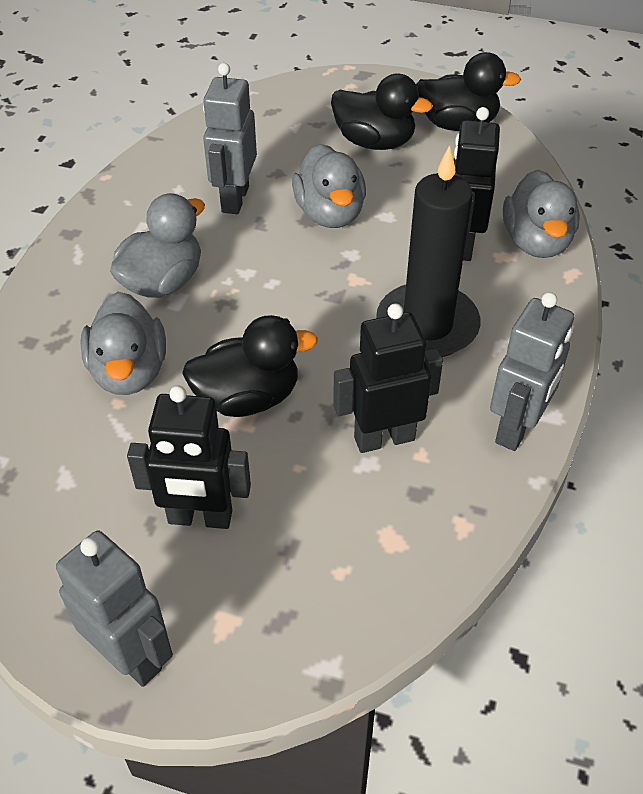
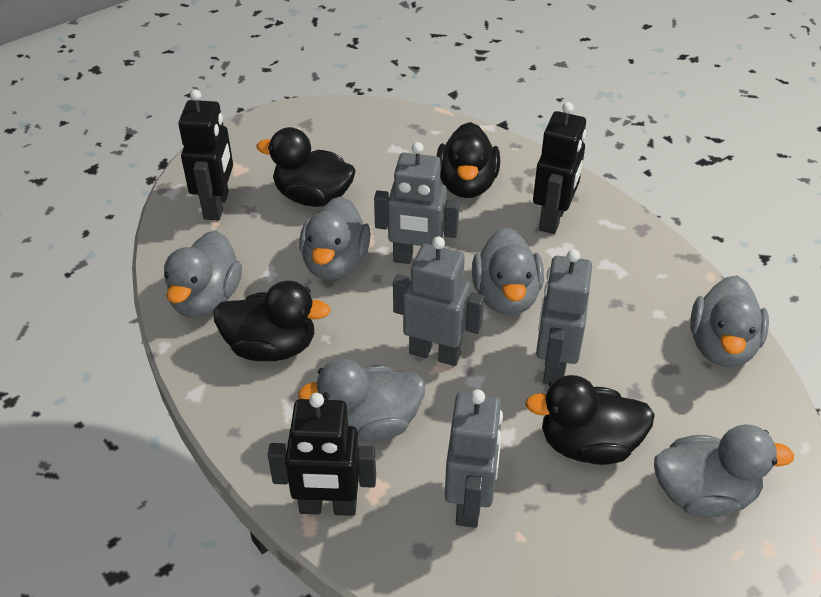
black candle: 1 -> 0
black duck: 3 -> 4
grey duck: 4 -> 6
grey robot: 3 -> 4

